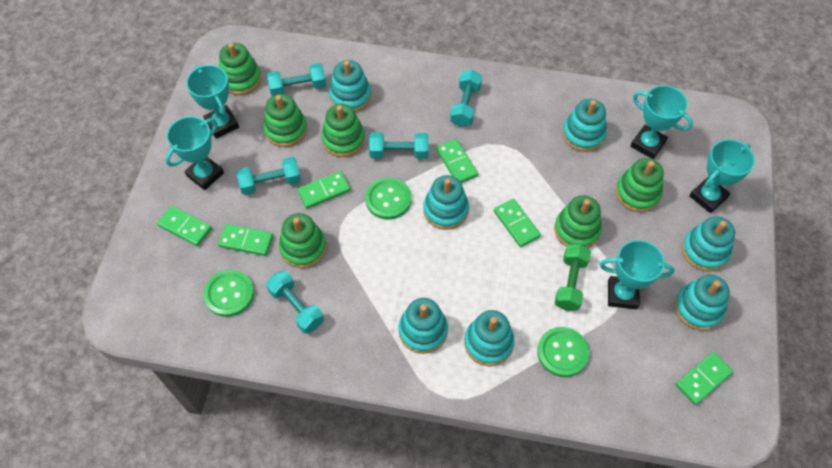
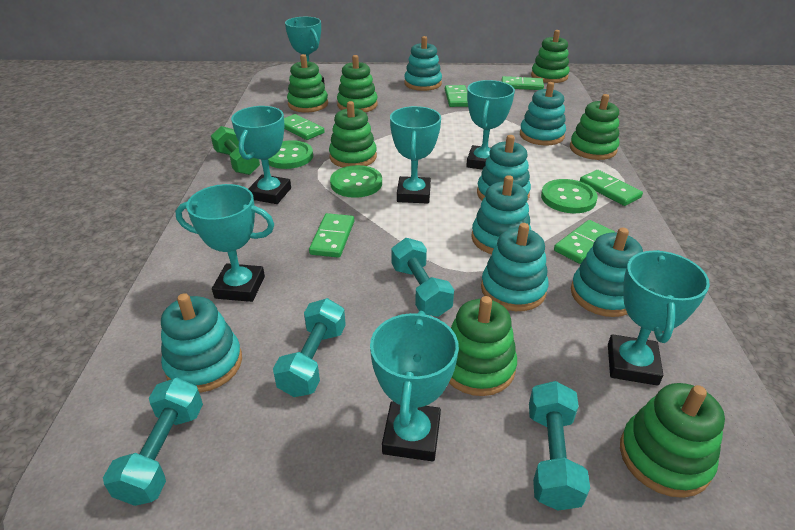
green stacking toy: 6 -> 7
turquoise dumbbell: 5 -> 4
turquoise trophy: 5 -> 7

